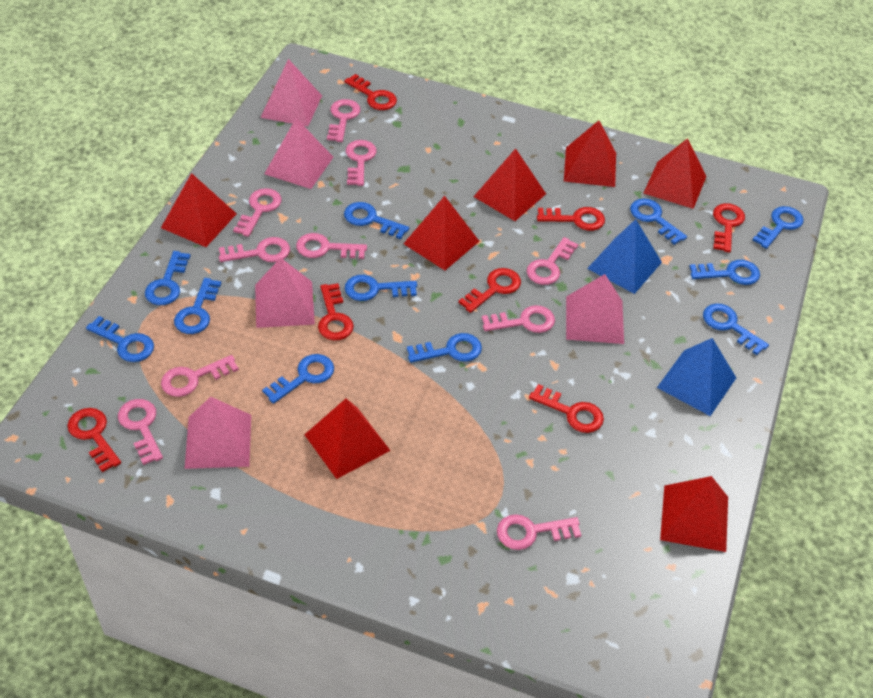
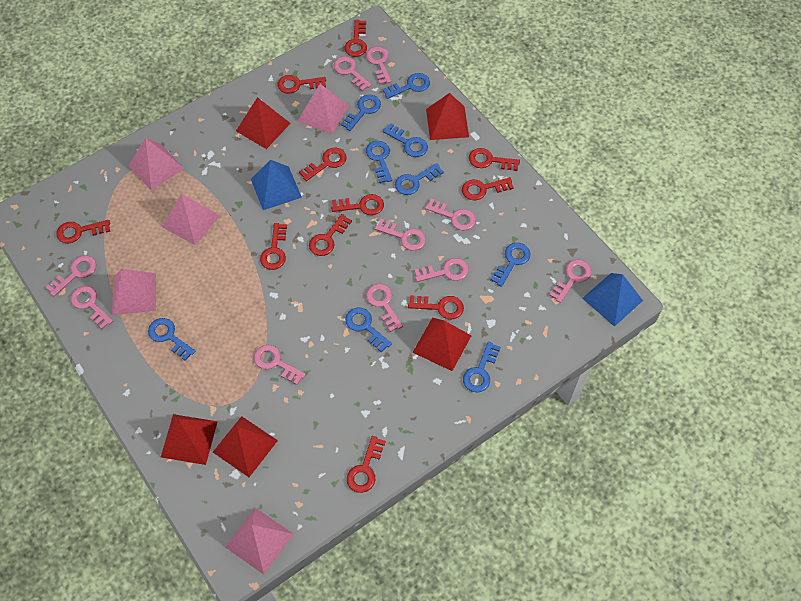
blue key: 11 -> 9
red key: 7 -> 11
red pyramid: 7 -> 5

